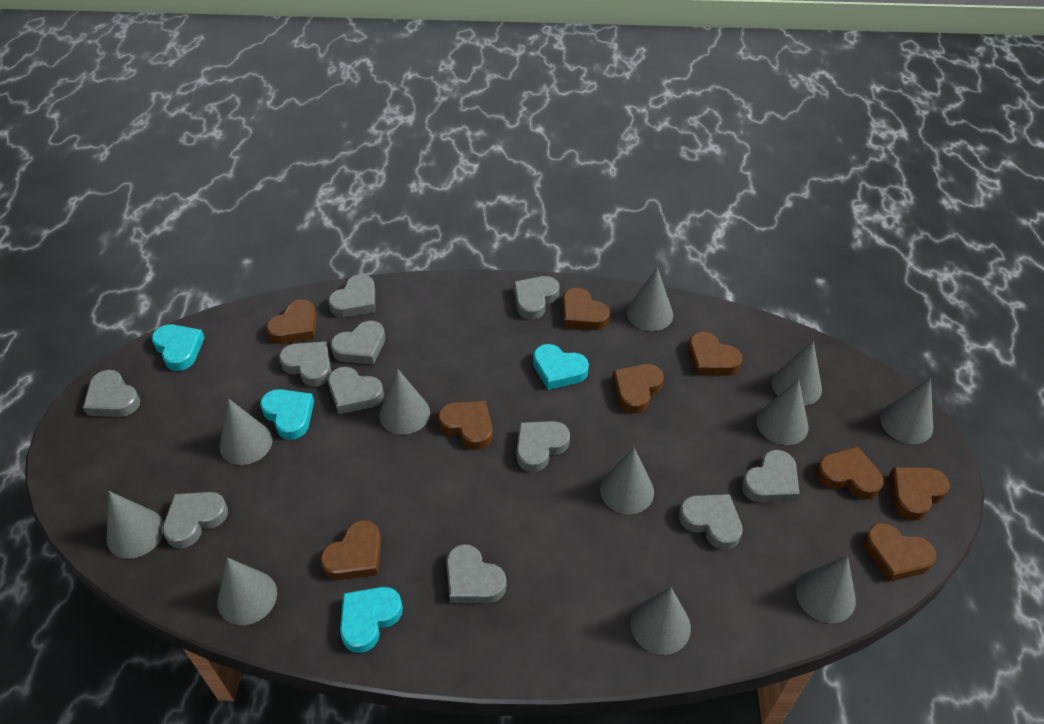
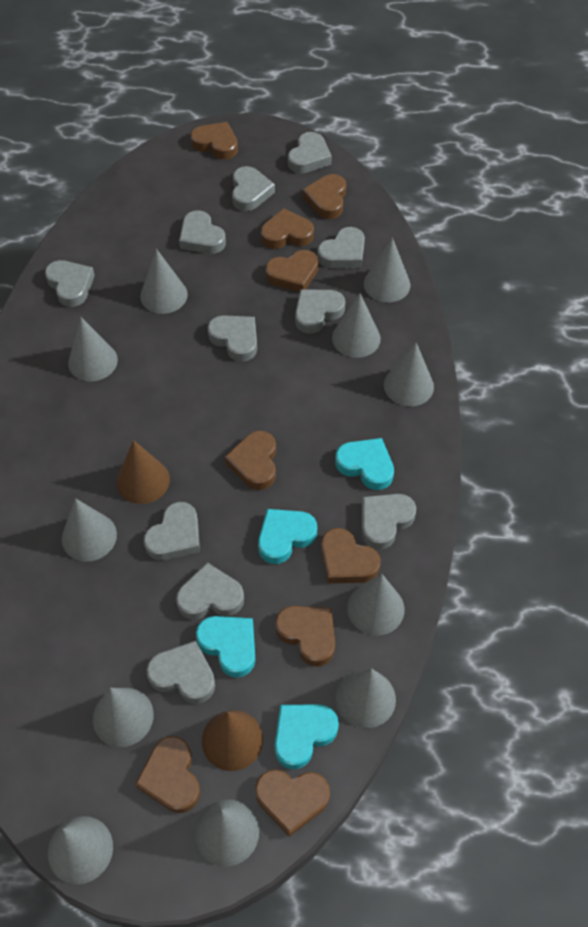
brown cone: 0 -> 2

